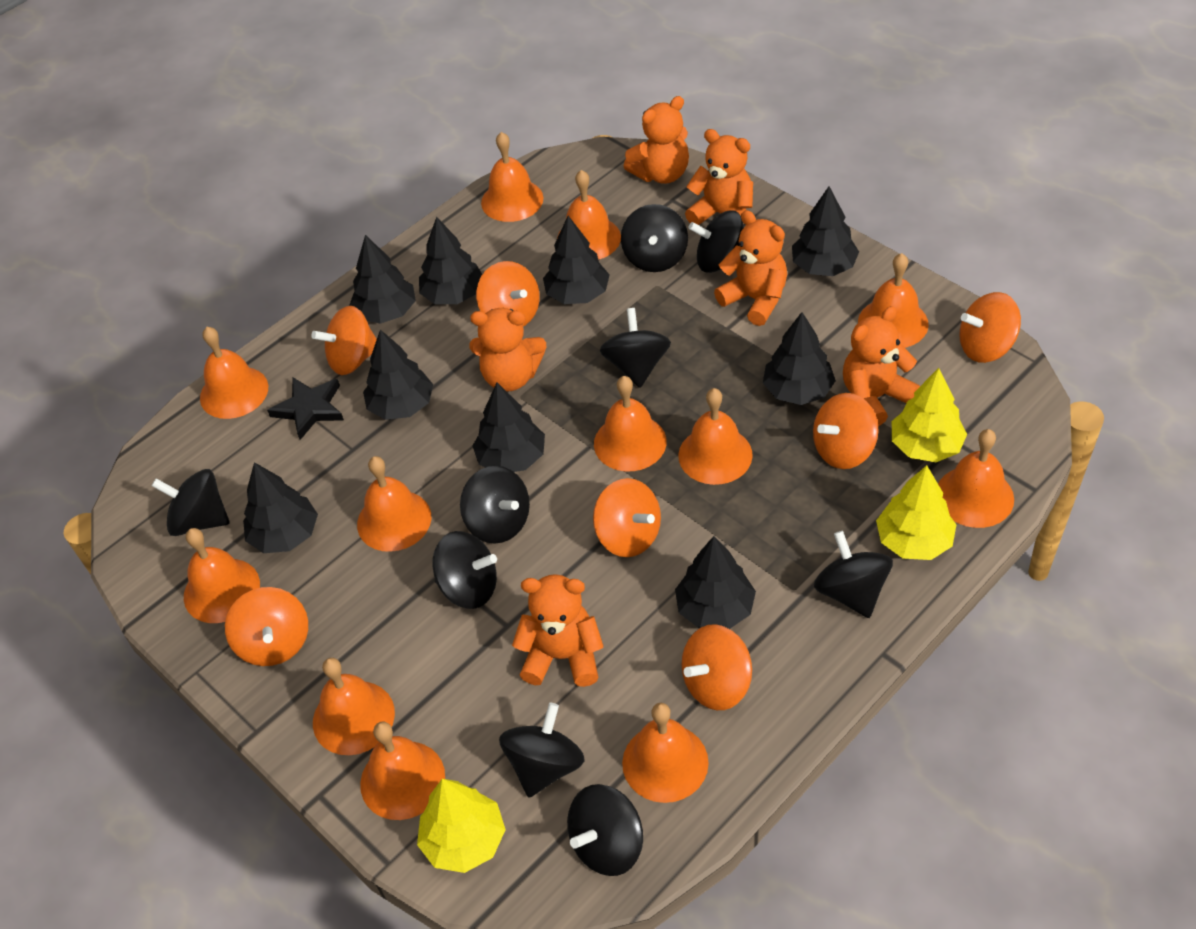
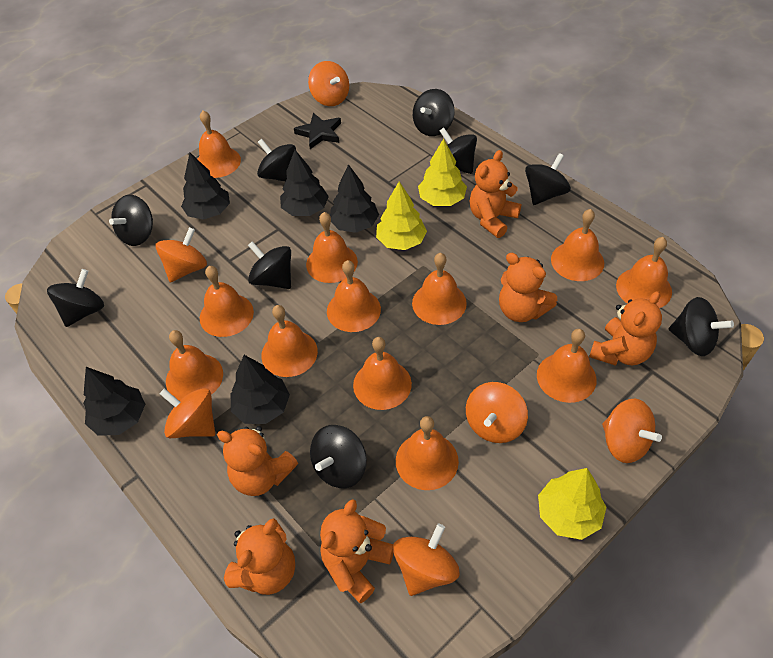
black tree: 9 -> 5
orange spinning top: 7 -> 6

